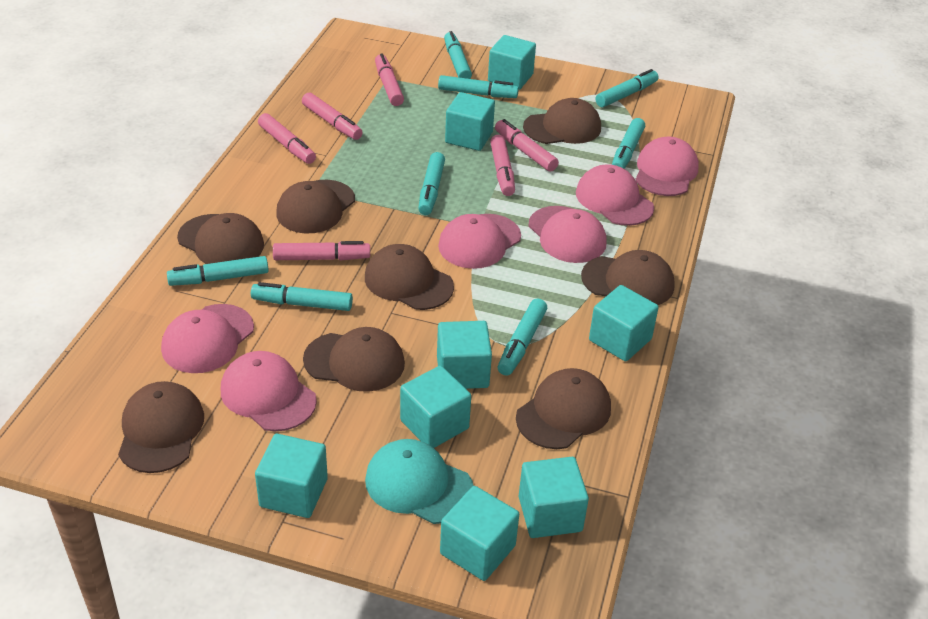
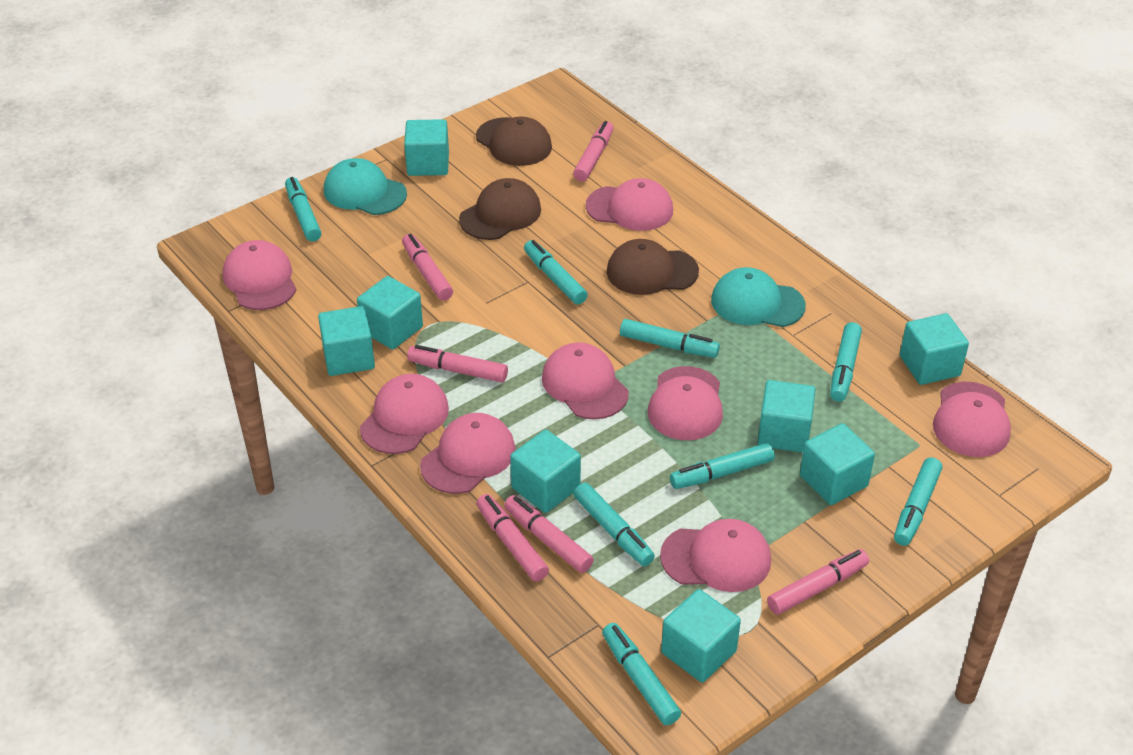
brown cap: 8 -> 3
pink cap: 6 -> 8
turquoise cap: 1 -> 2

